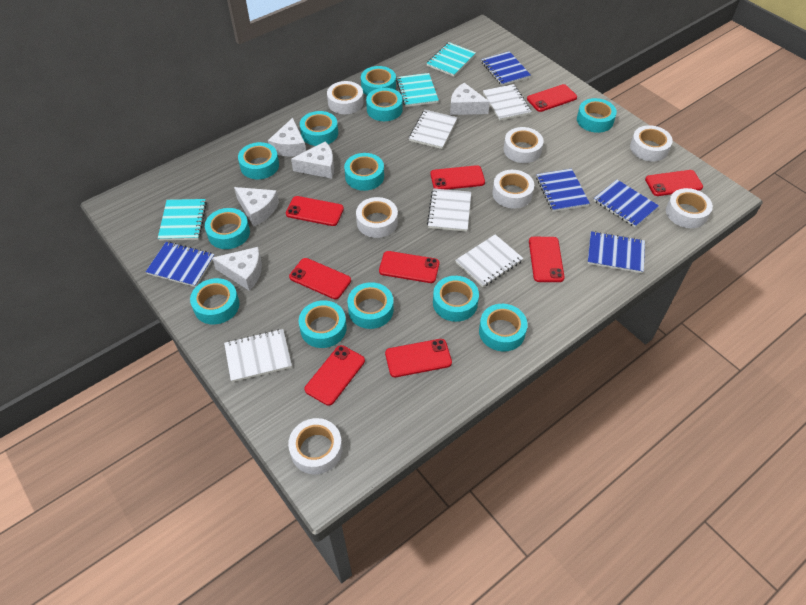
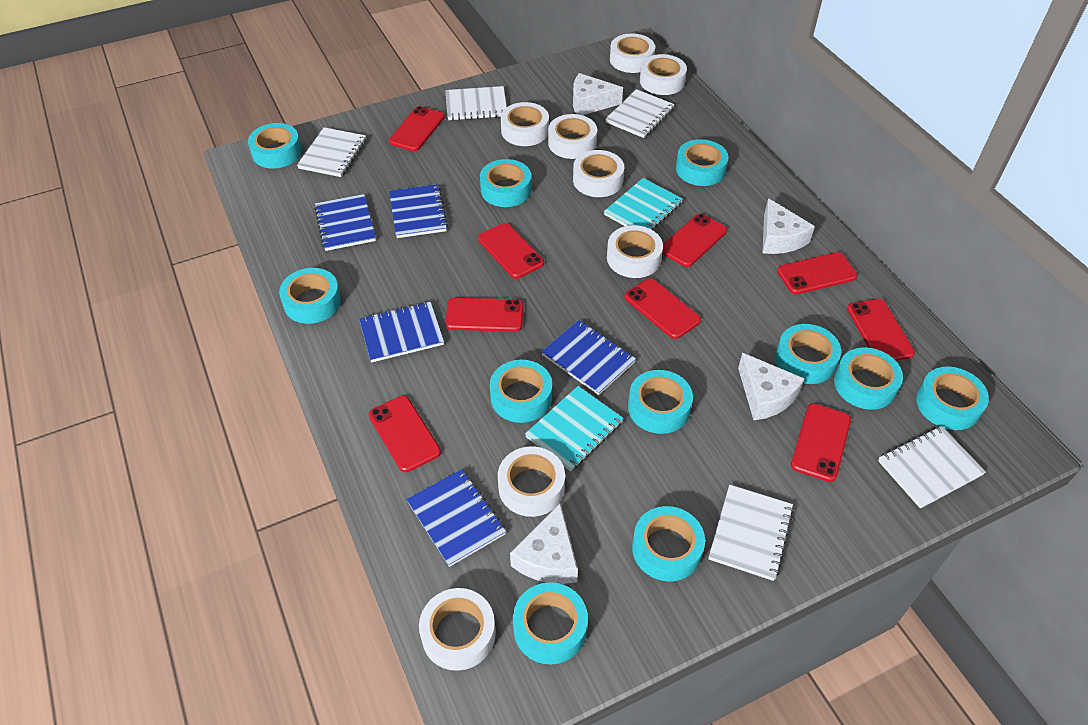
turquoise notebook: 3 -> 2
turquoise tape: 12 -> 11
white cheese: 5 -> 4
white tape: 7 -> 8

